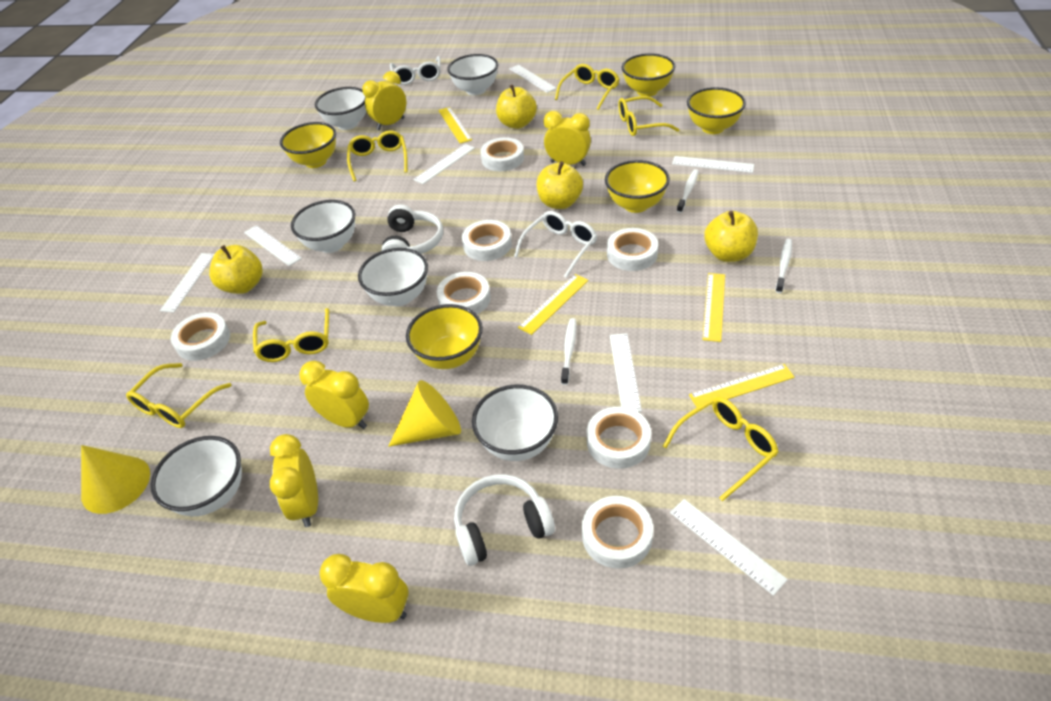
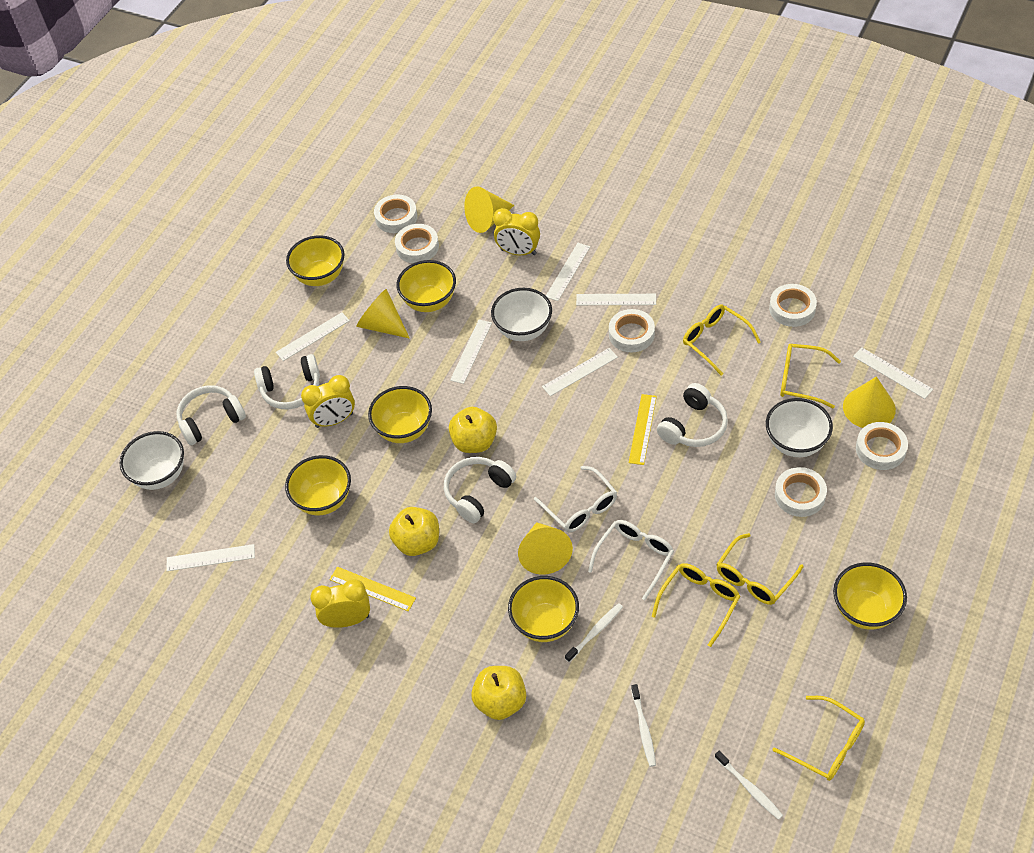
white bowl: 6 -> 3
white headphones: 2 -> 4
white tape: 7 -> 6
yellow apple: 4 -> 3
yellow bowl: 5 -> 6
yellow clock: 5 -> 3
yellow cone: 2 -> 4
yellow glasses: 6 -> 5
yellow ruler: 4 -> 2

